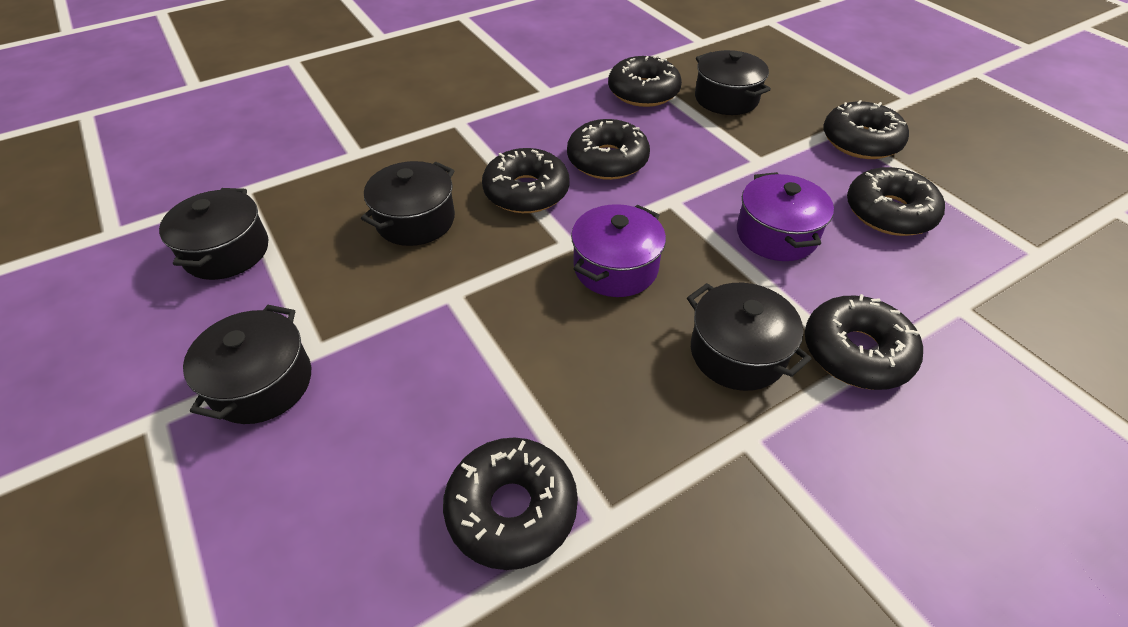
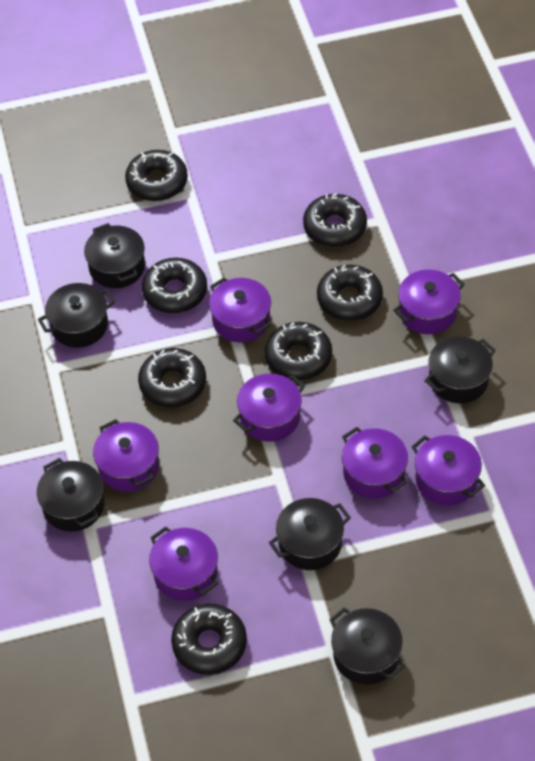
black pot: 5 -> 6
purple pot: 2 -> 7

